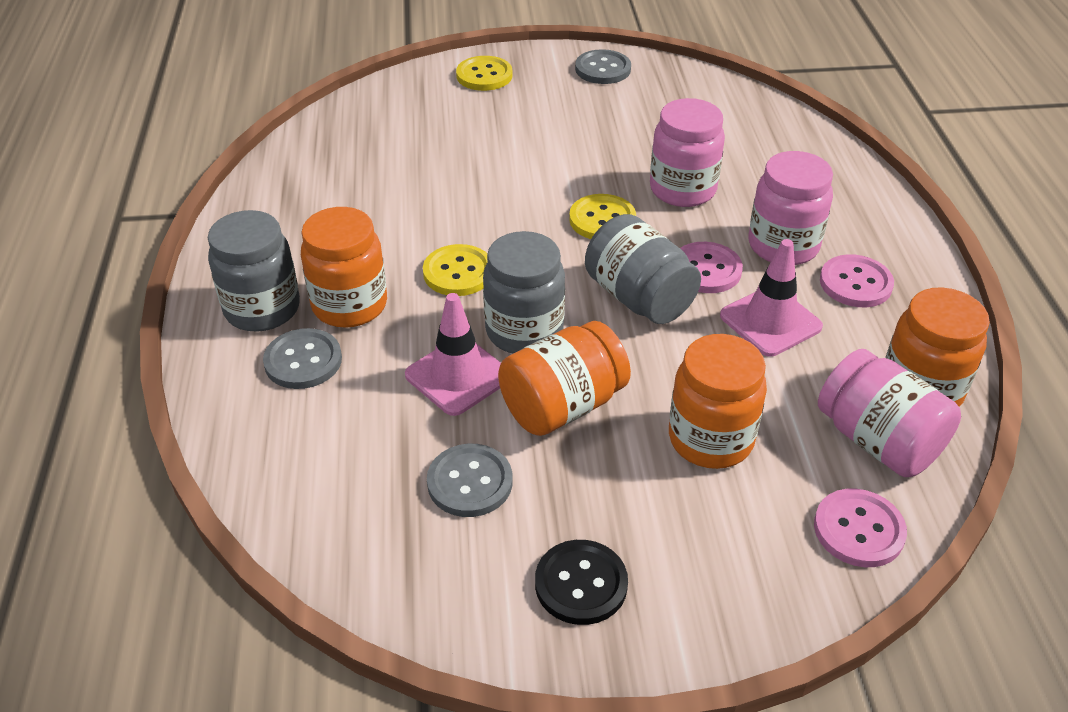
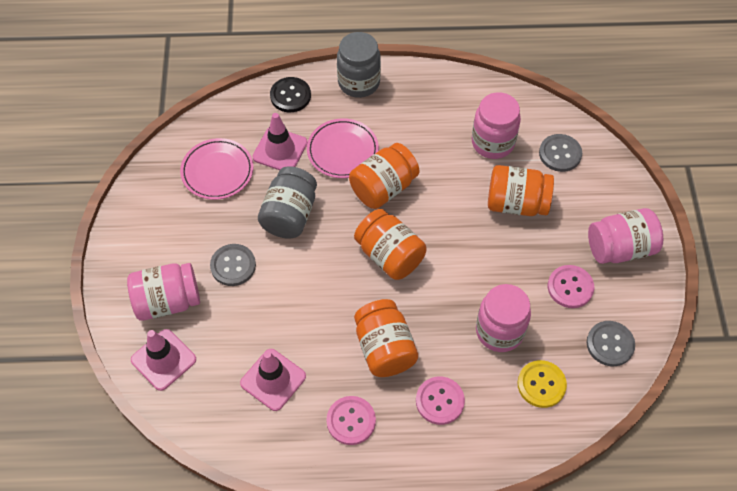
grey jar: 3 -> 2
pink jar: 3 -> 4
pink plate: 0 -> 2
pink traffic cone: 2 -> 3
yellow button: 3 -> 1

